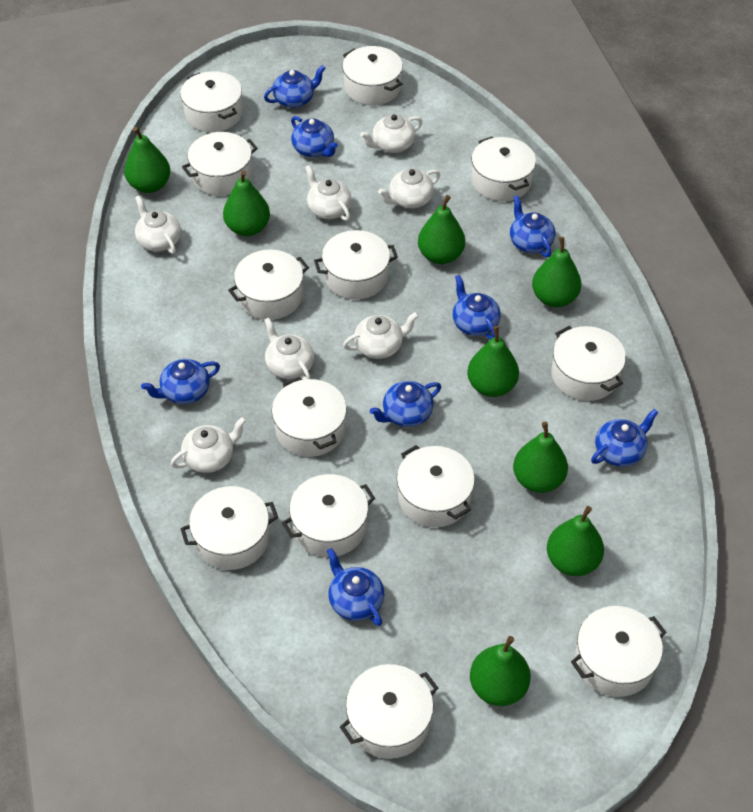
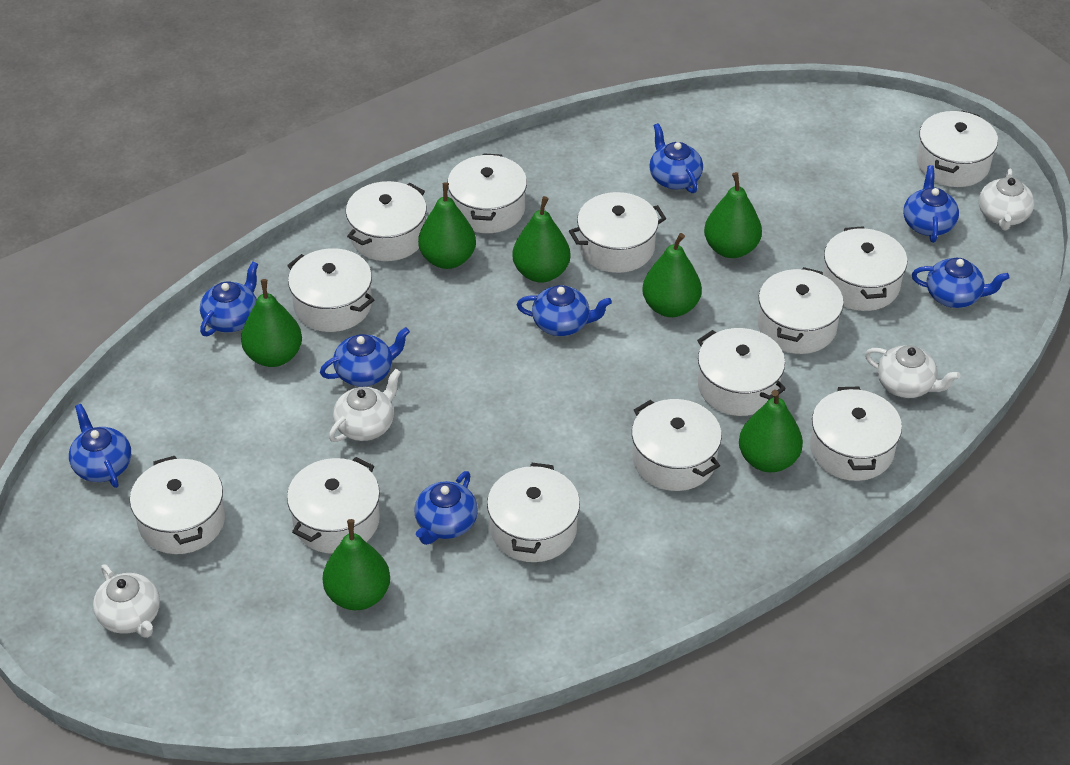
green pear: 8 -> 7
white teapot: 7 -> 4

